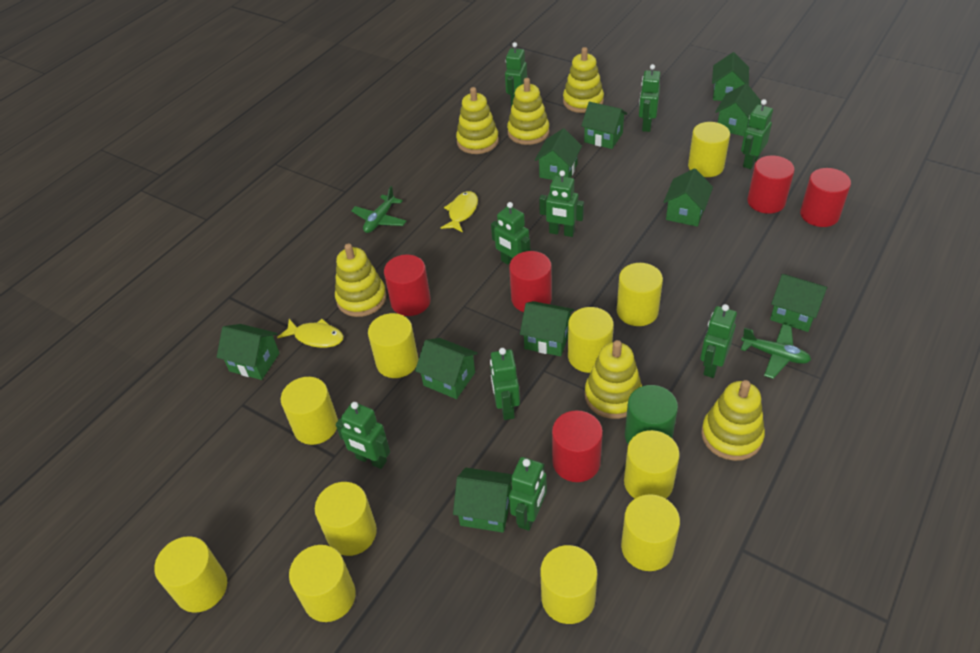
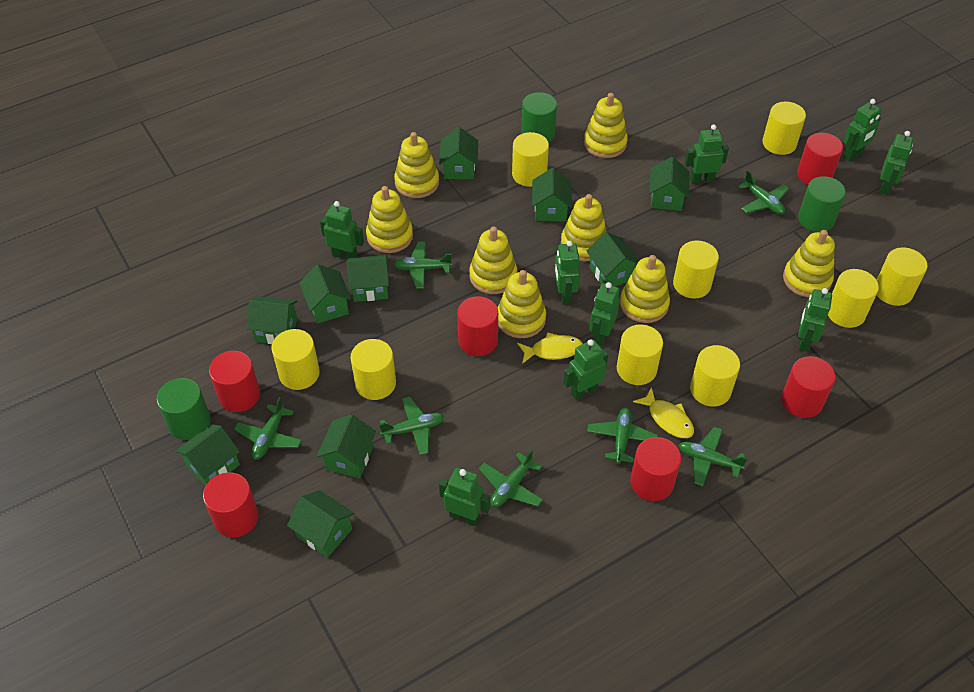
green cylinder: 1 -> 3
green plane: 2 -> 7
red cylinder: 5 -> 6
yellow cylinder: 11 -> 9
yellow stacking toy: 6 -> 8

